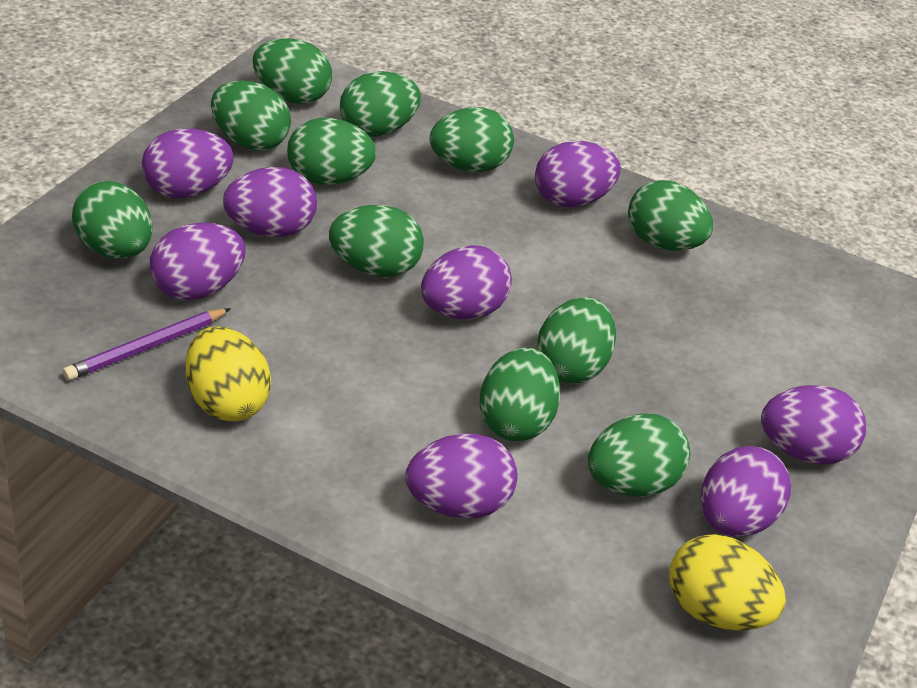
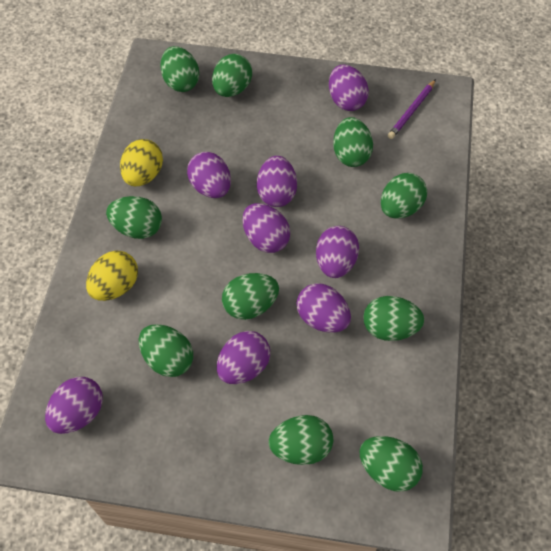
green egg: 11 -> 10

